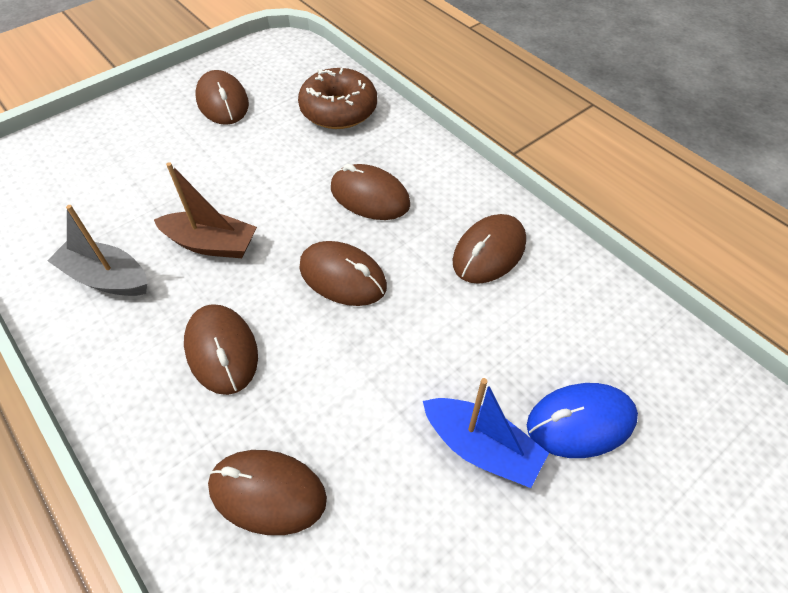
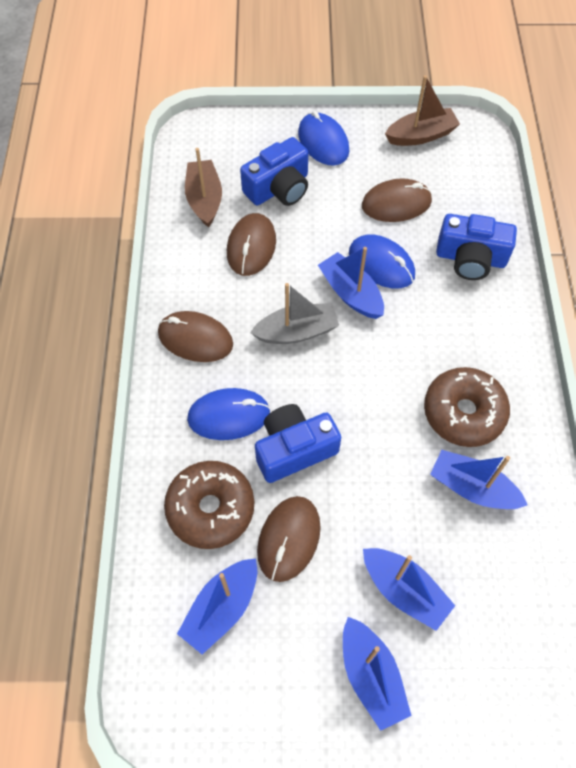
blue boat: 1 -> 5
blue camera: 0 -> 3
blue mouse: 1 -> 3
brown boat: 1 -> 2
brown donut: 1 -> 2
brown mouse: 6 -> 4

